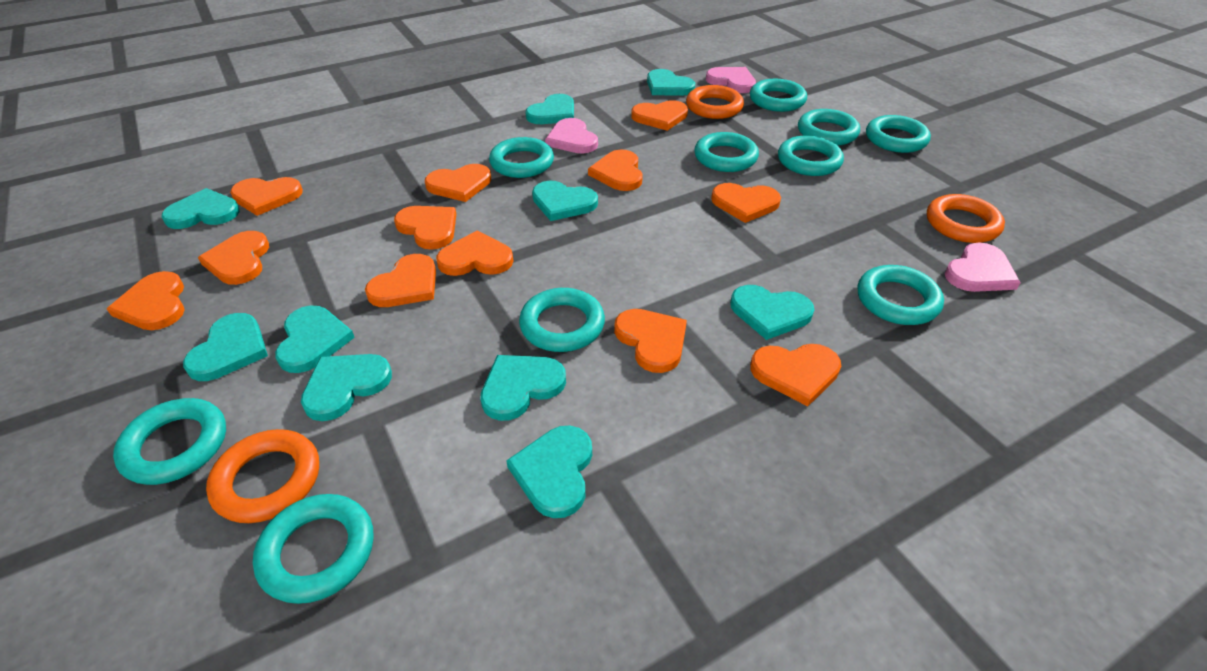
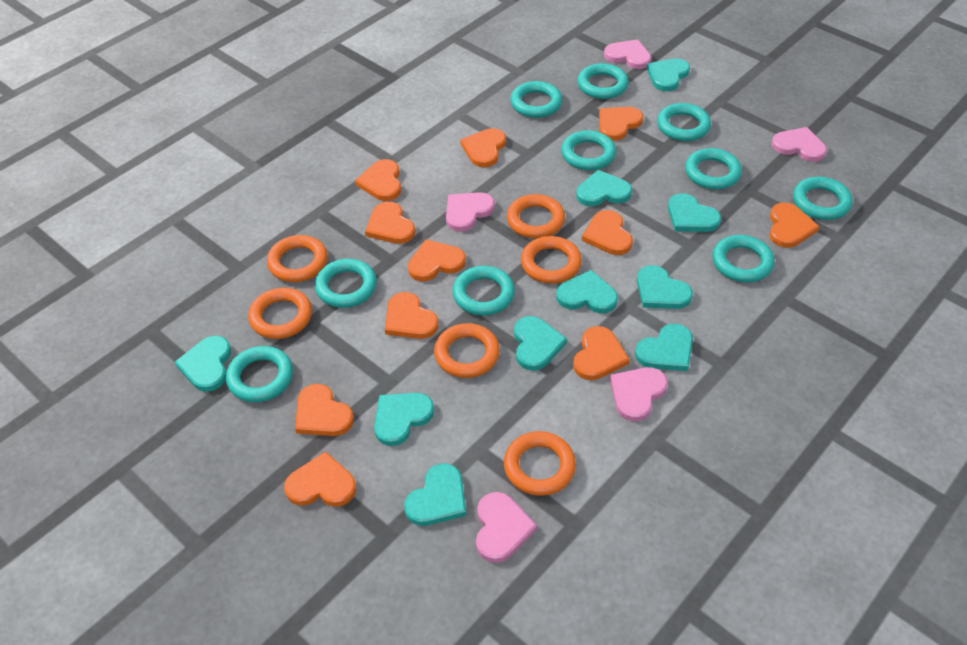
orange heart: 12 -> 11
orange ring: 3 -> 6
pink heart: 3 -> 5

